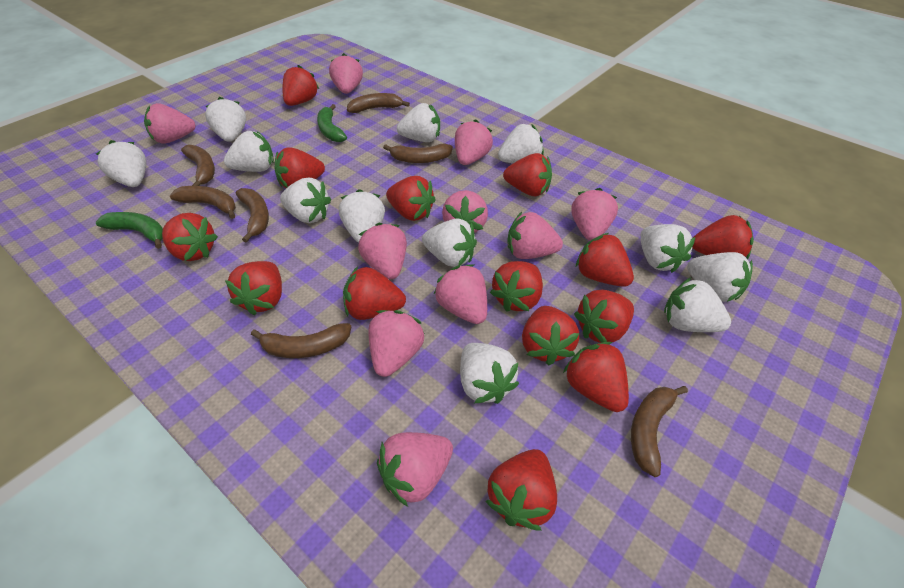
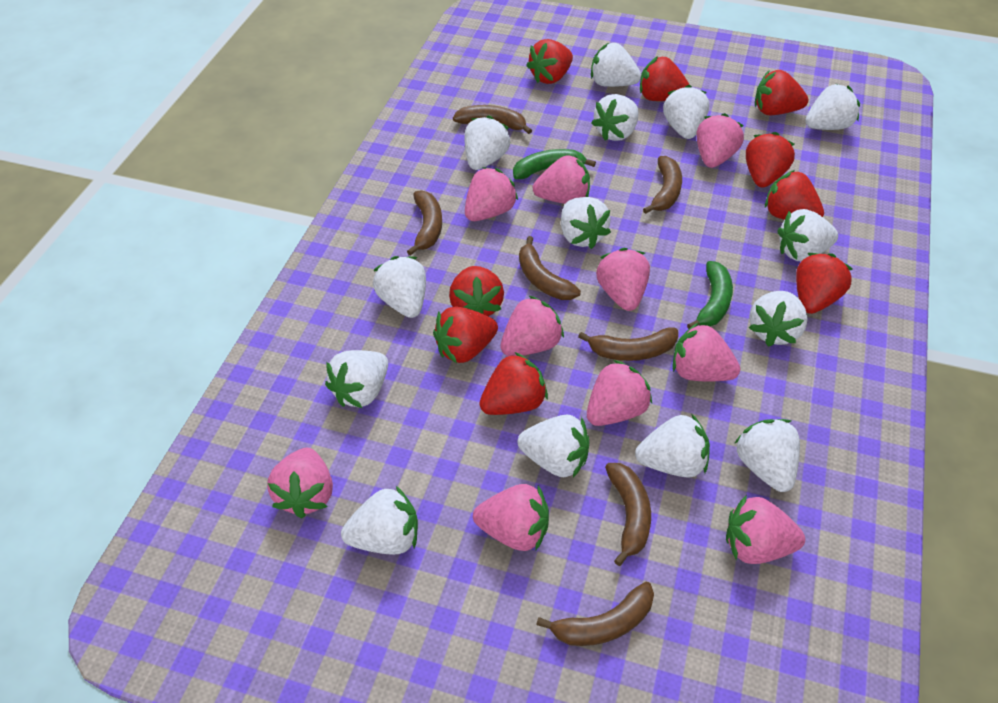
red strawberry: 14 -> 9
white strawberry: 12 -> 14

